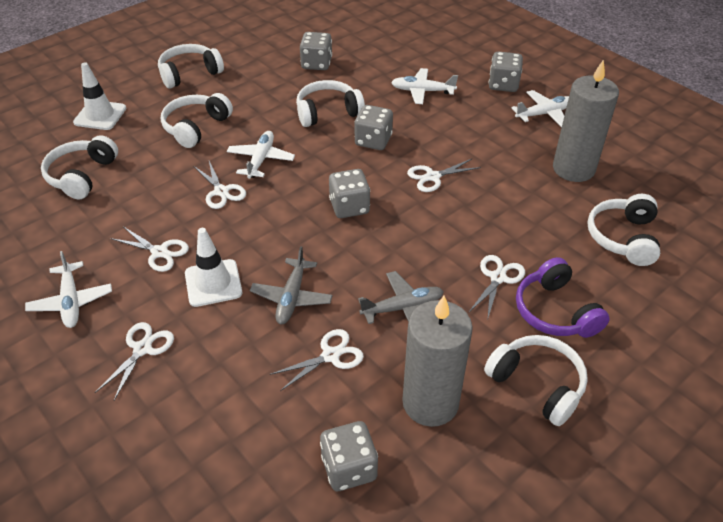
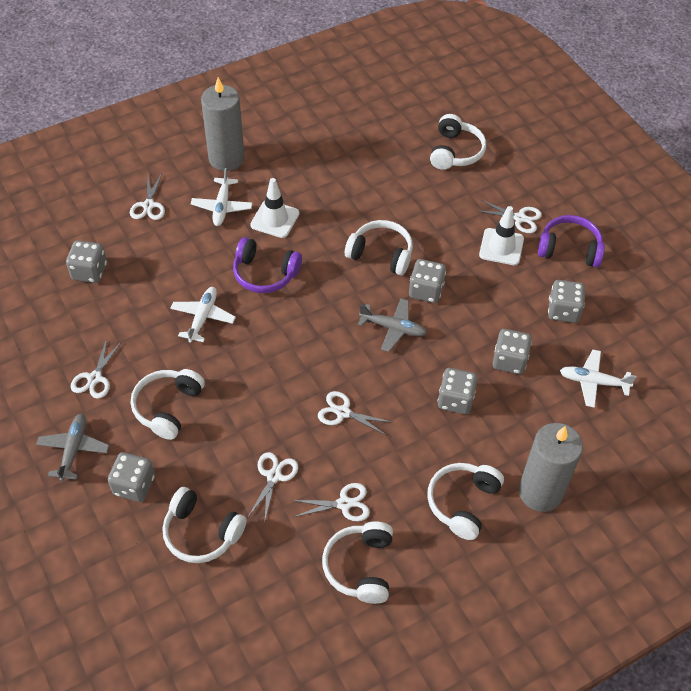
grey dice: 5 -> 6
purple headphones: 1 -> 2
white plane: 4 -> 3

